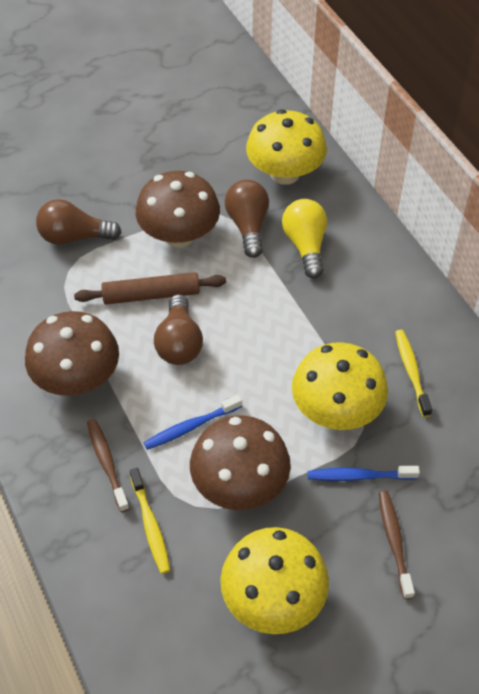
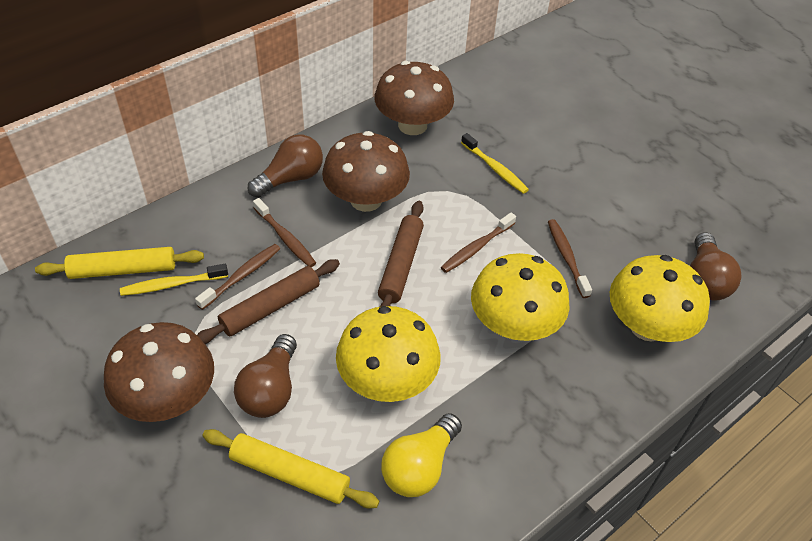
blue toothbrush: 2 -> 0
brown rolling pin: 1 -> 2
brown toothbrush: 2 -> 4
yellow rolling pin: 0 -> 2

